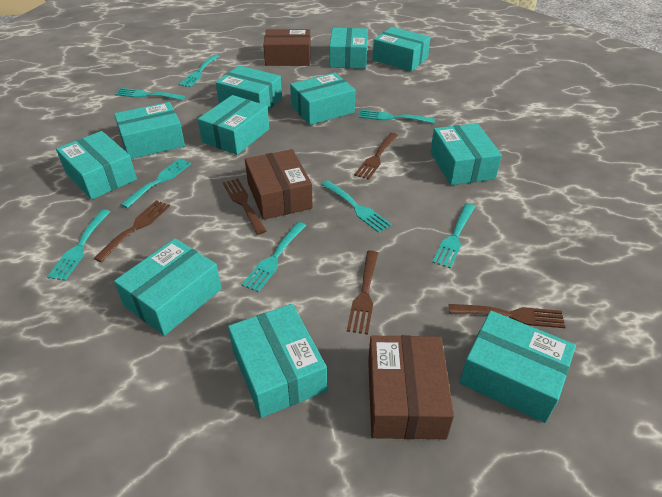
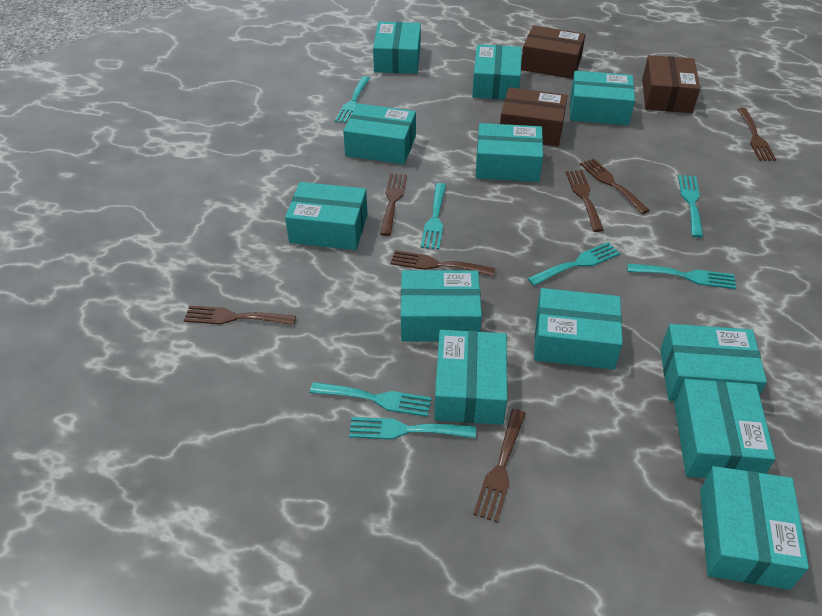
brown fork: 5 -> 7
turquoise box: 11 -> 12
turquoise fork: 8 -> 7

